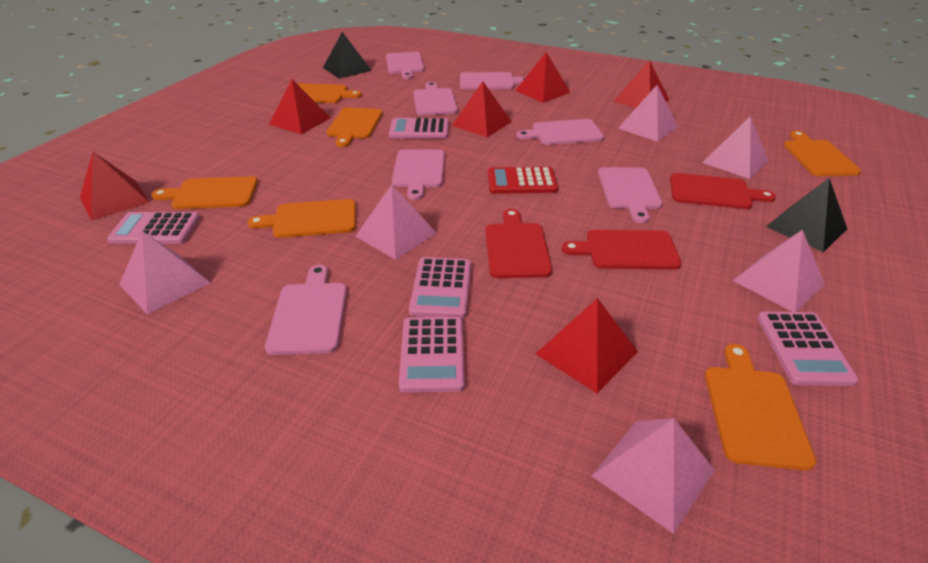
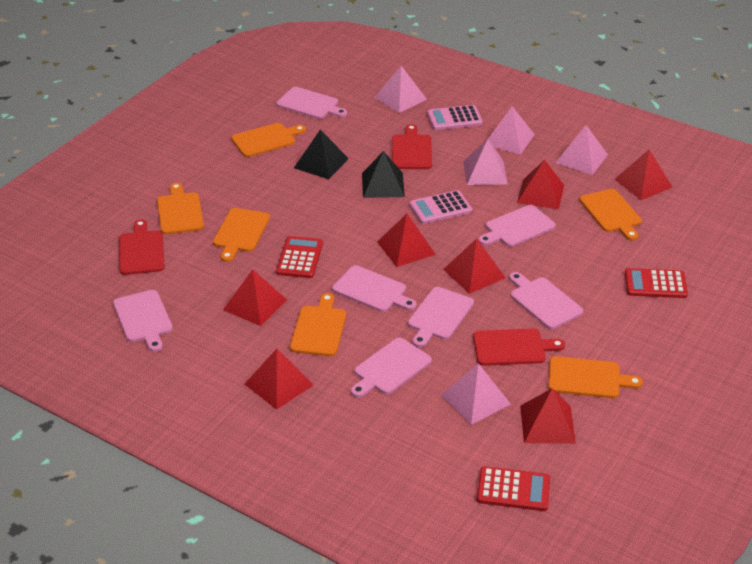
pink calculator: 5 -> 2
pink pyramid: 6 -> 5
red calculator: 1 -> 3
red pyramid: 6 -> 7

